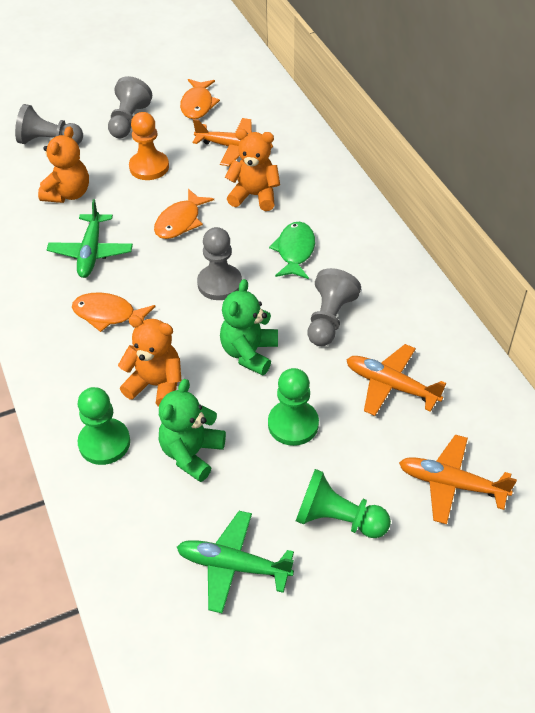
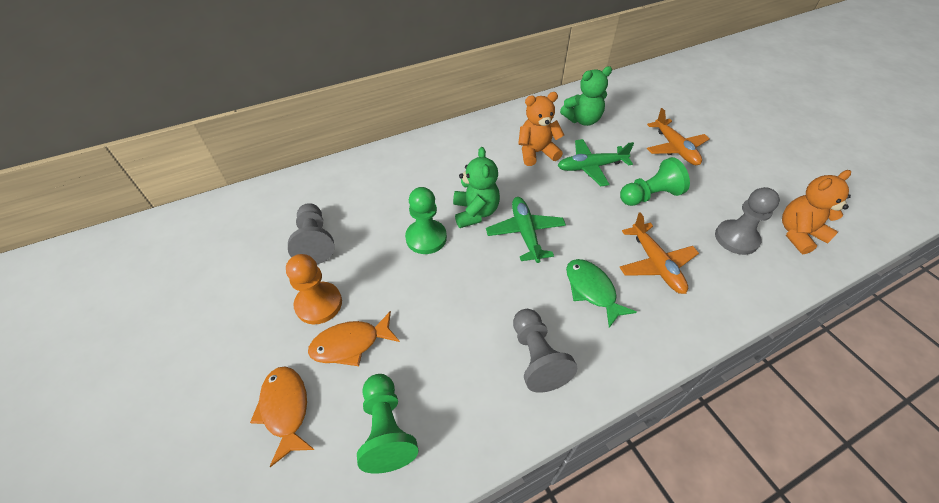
grey pawn: 4 -> 3
orange fish: 3 -> 2
orange plane: 3 -> 2
orange teddy bear: 3 -> 2

